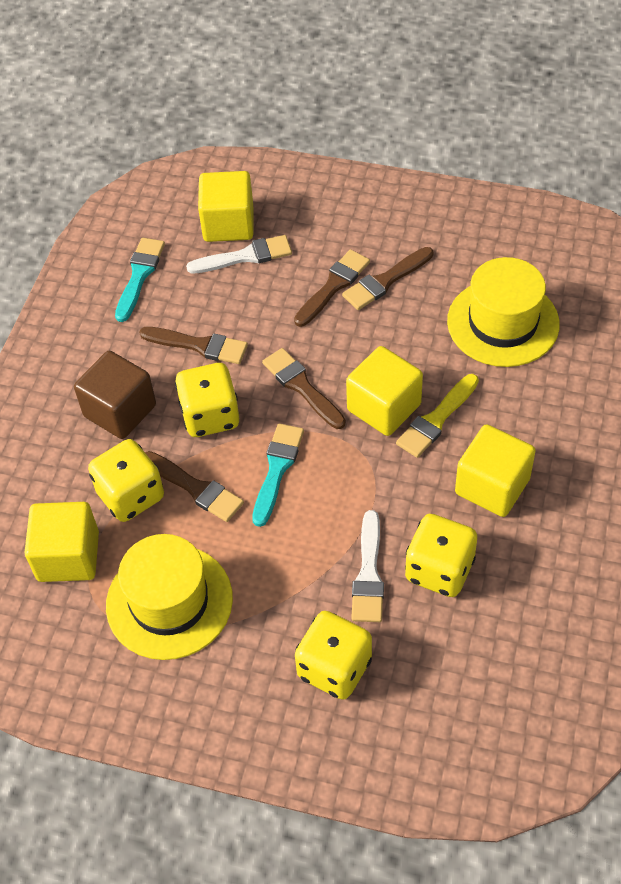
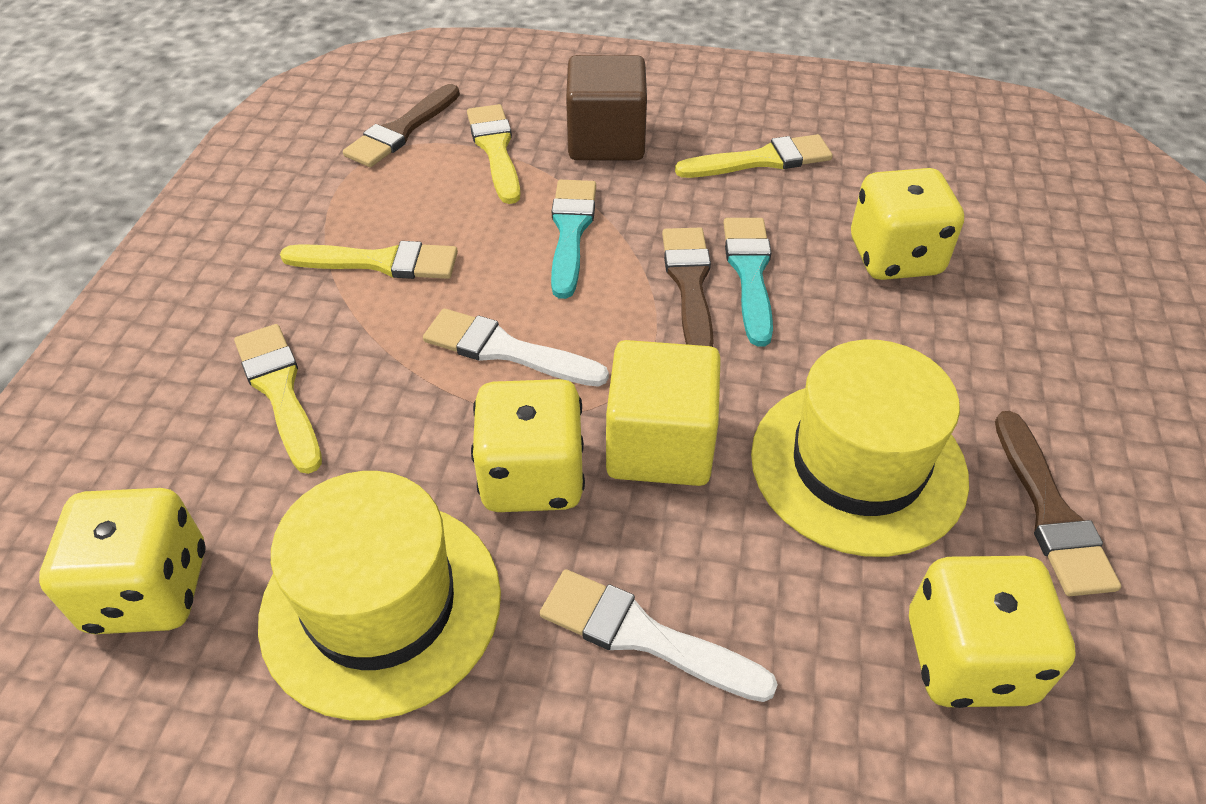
brown brush: 5 -> 3
yellow brush: 1 -> 4
yellow cube: 4 -> 1

